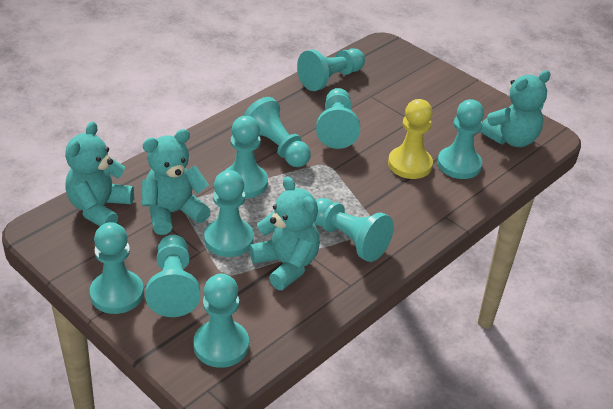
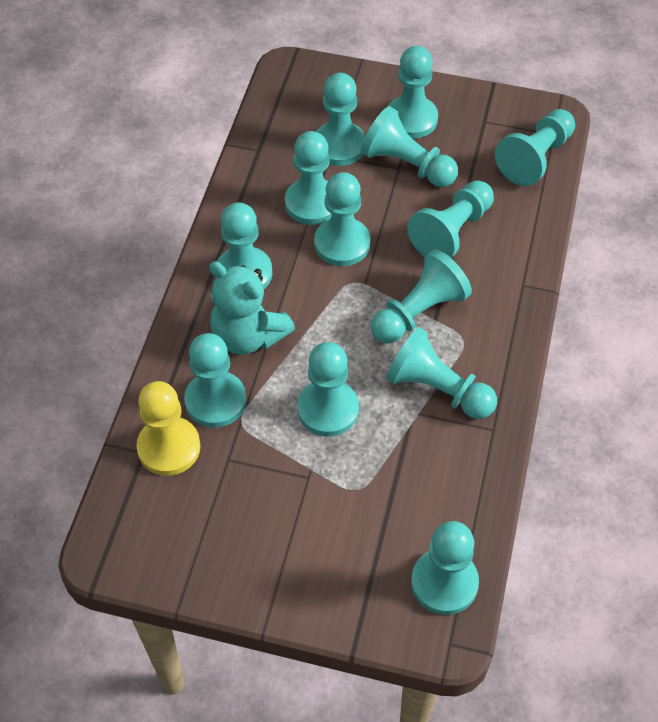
turquoise pawn: 10 -> 13
turquoise teddy bear: 4 -> 1

